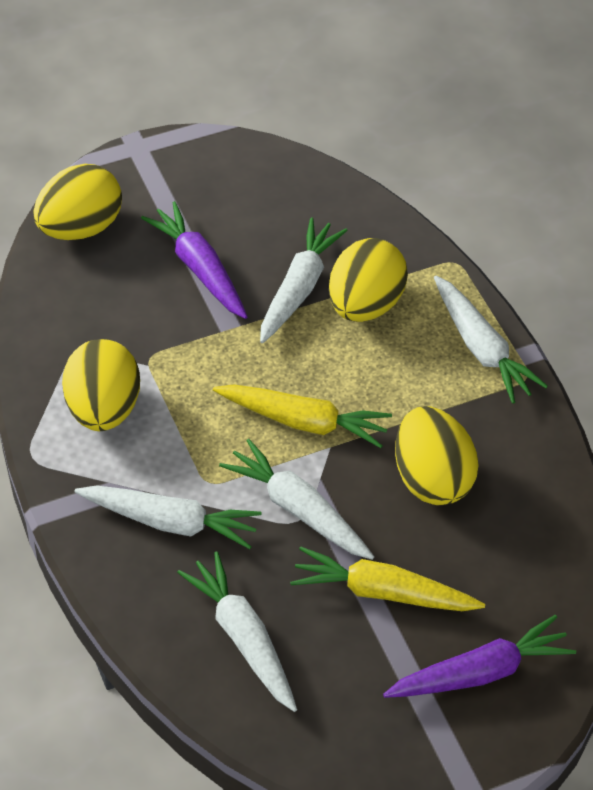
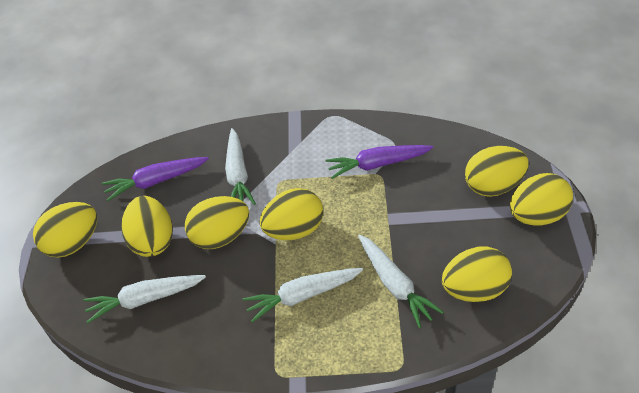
white carrot: 5 -> 4
yellow carrot: 2 -> 0
yellow egg: 4 -> 7

